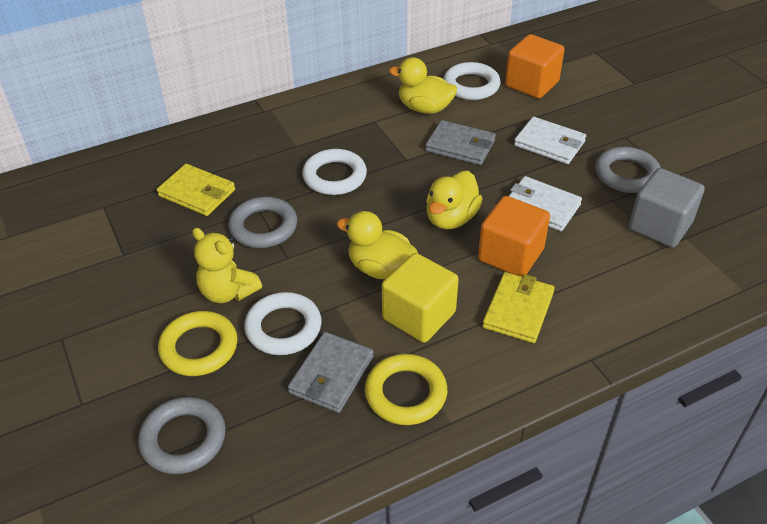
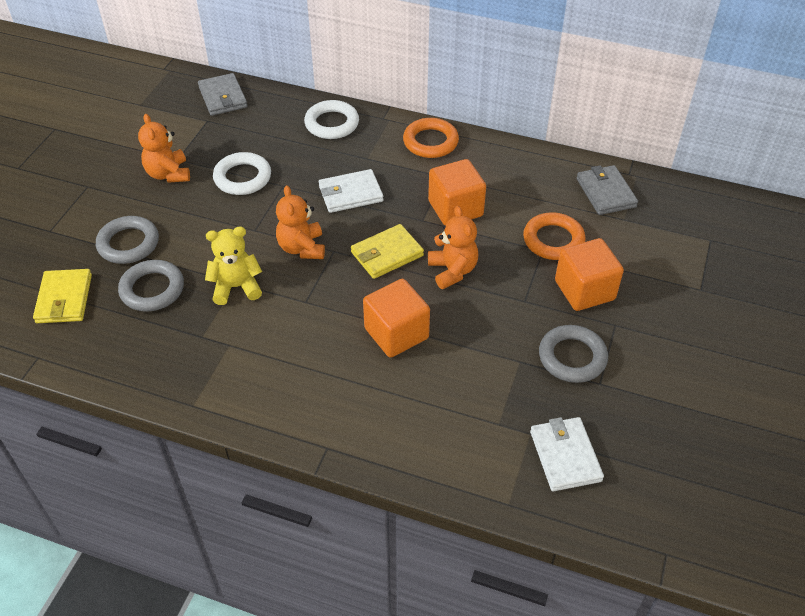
grey cube: 1 -> 0
orange cube: 2 -> 3
orange ring: 0 -> 2
orange teddy bear: 0 -> 3
white ring: 3 -> 2
yellow cube: 1 -> 0
yellow duck: 3 -> 0
yellow ring: 2 -> 0

